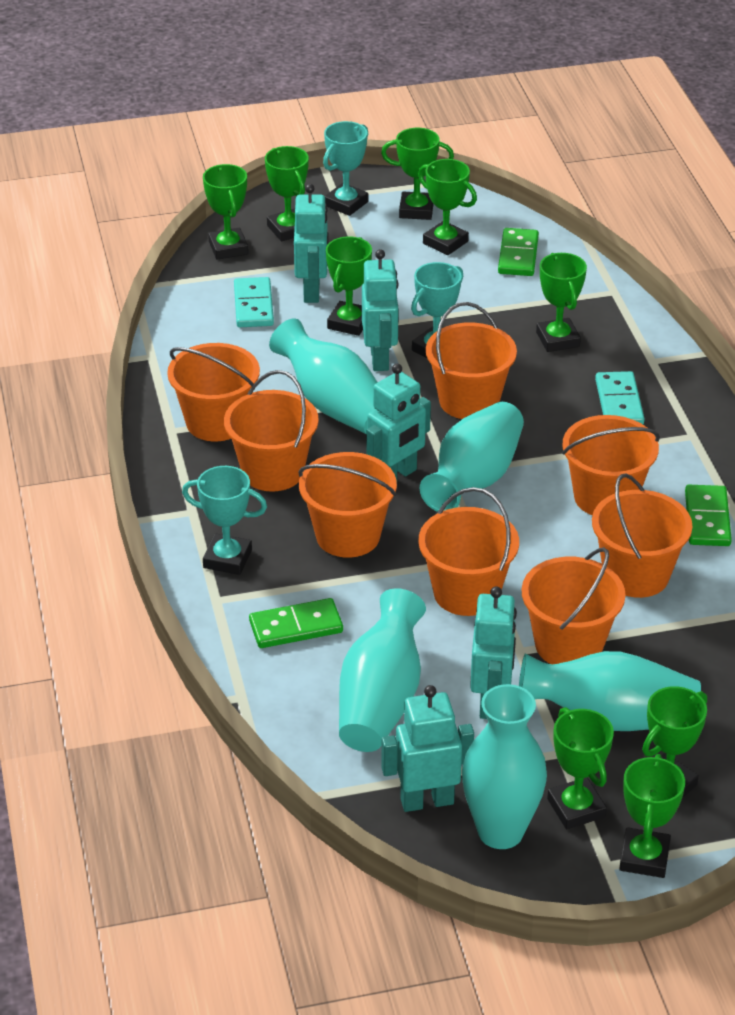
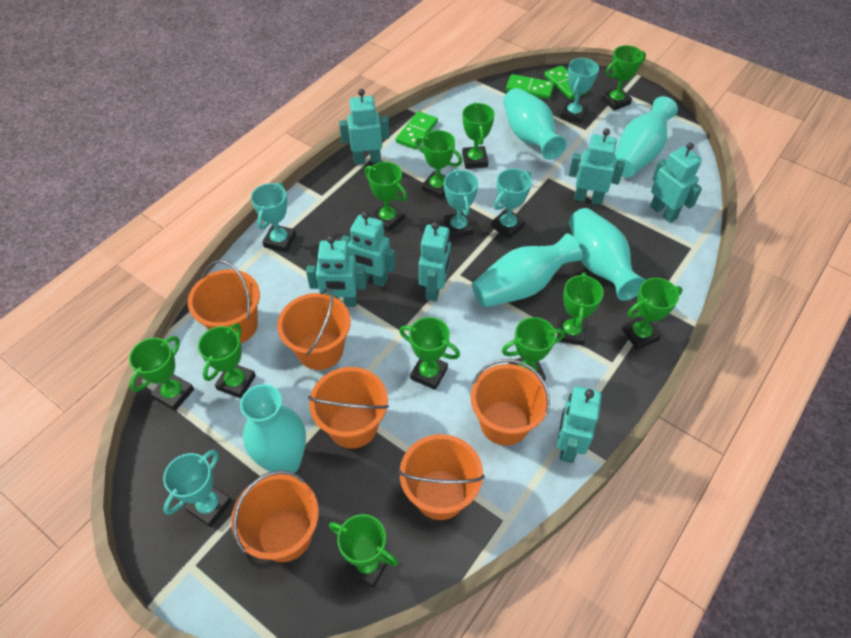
green trophy: 9 -> 11
orange bucket: 8 -> 6
turquoise domino: 2 -> 0
turquoise robot: 5 -> 7
turquoise trophy: 3 -> 5

